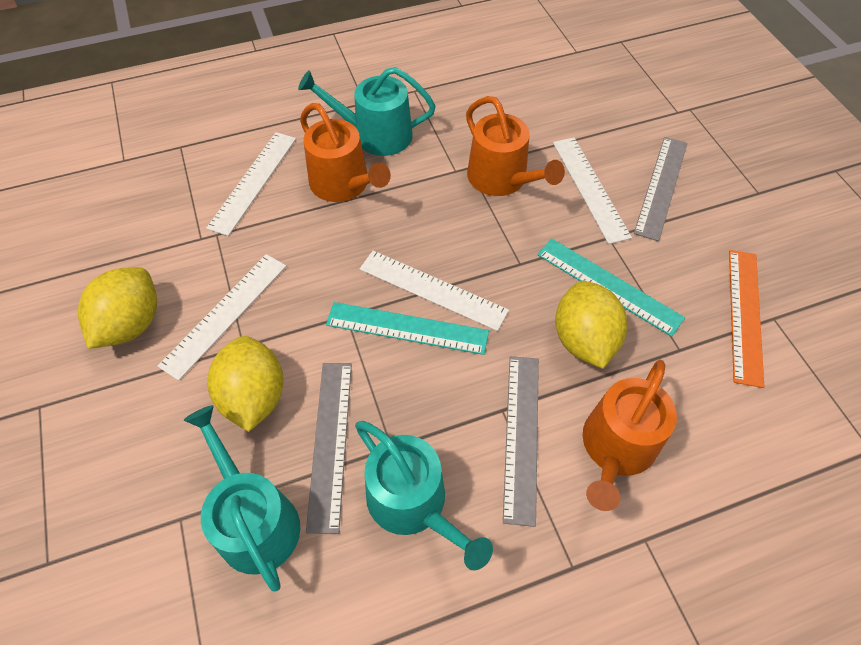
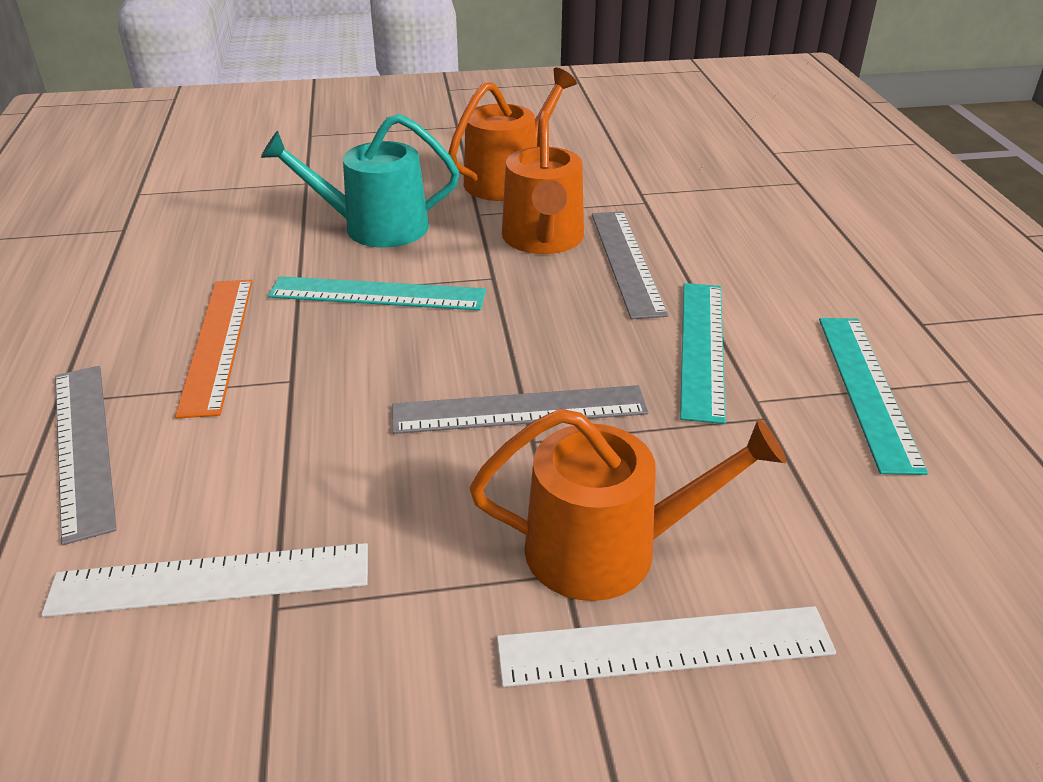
turquoise ruler: 2 -> 3
turquoise watering can: 3 -> 1
white ruler: 4 -> 2
yellow lemon: 3 -> 0

